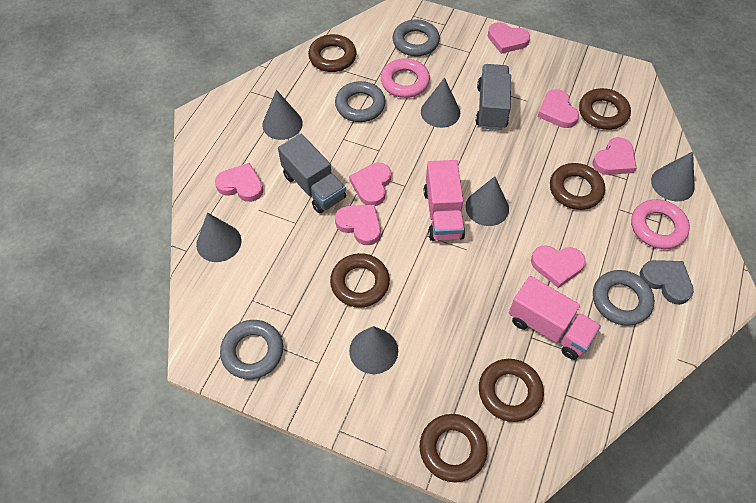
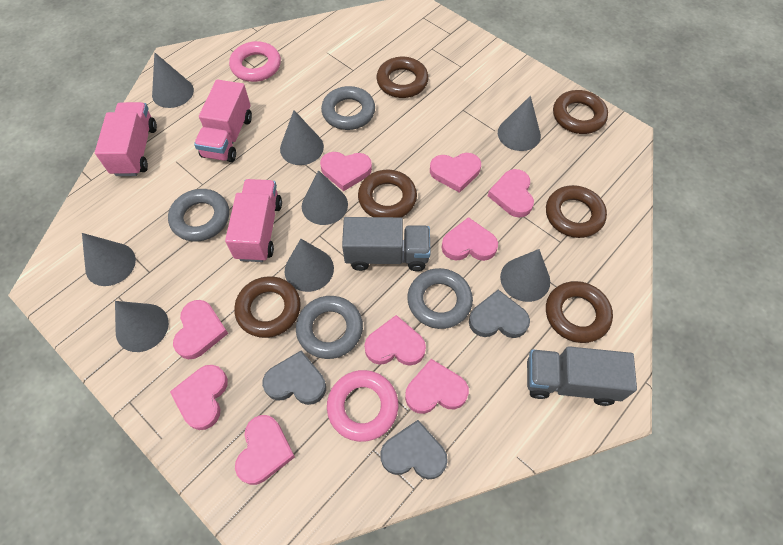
grey cone: 6 -> 8
grey heart: 1 -> 3
pink heart: 7 -> 9
pink truck: 2 -> 3

